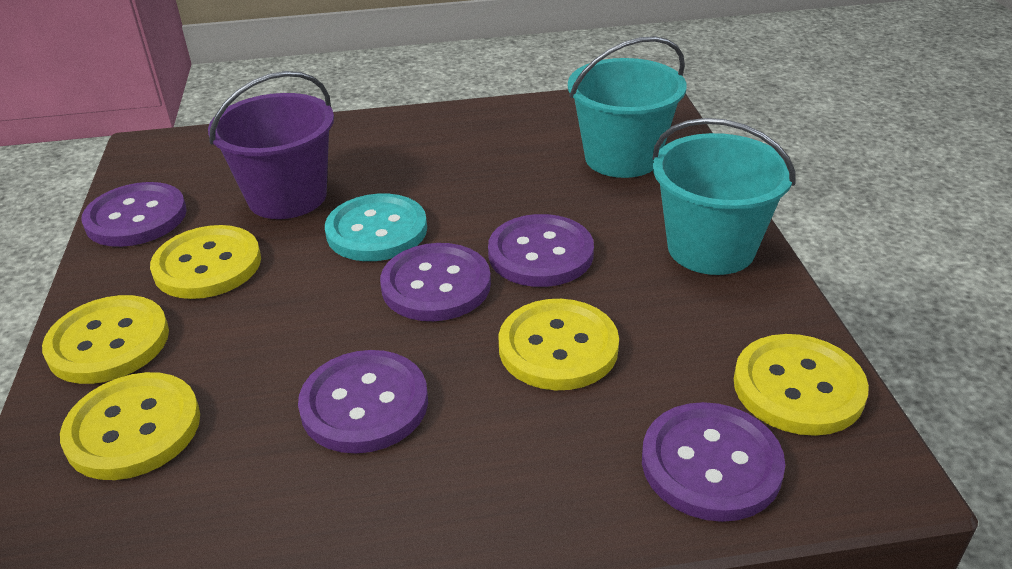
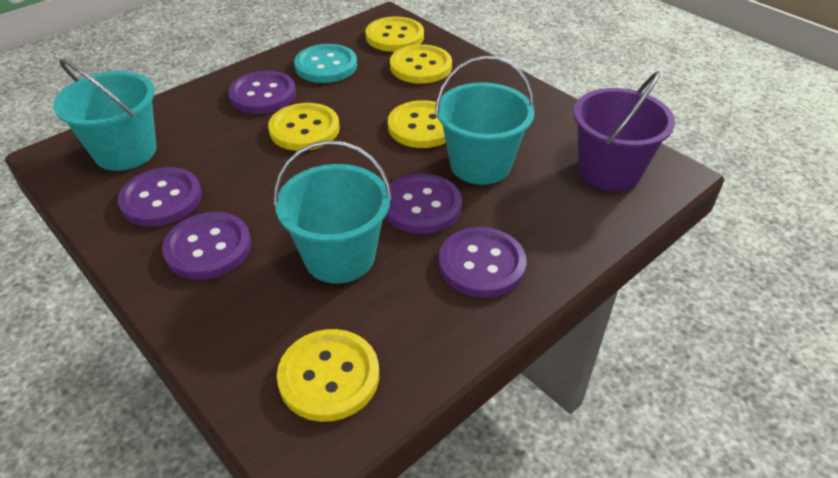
turquoise bucket: 2 -> 3

